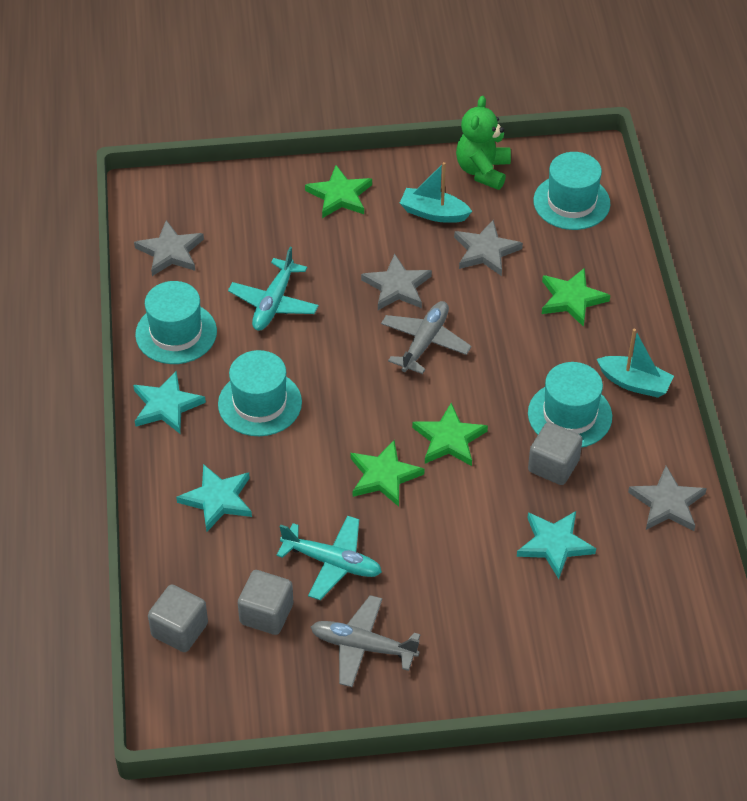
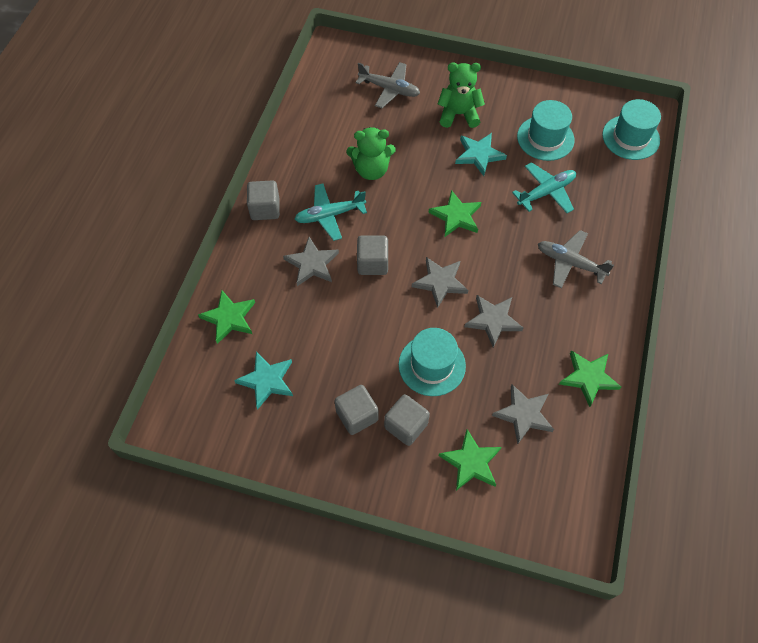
green teddy bear: 1 -> 2
grey cube: 3 -> 4
turquoise boat: 2 -> 0
turquoise hat: 4 -> 3
turquoise star: 3 -> 2

